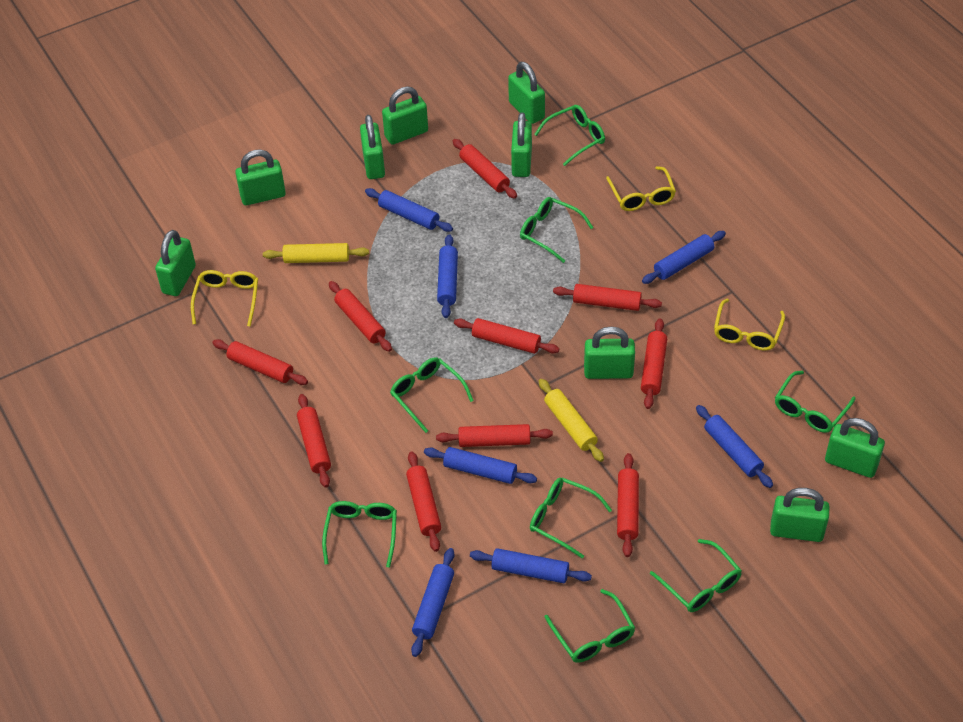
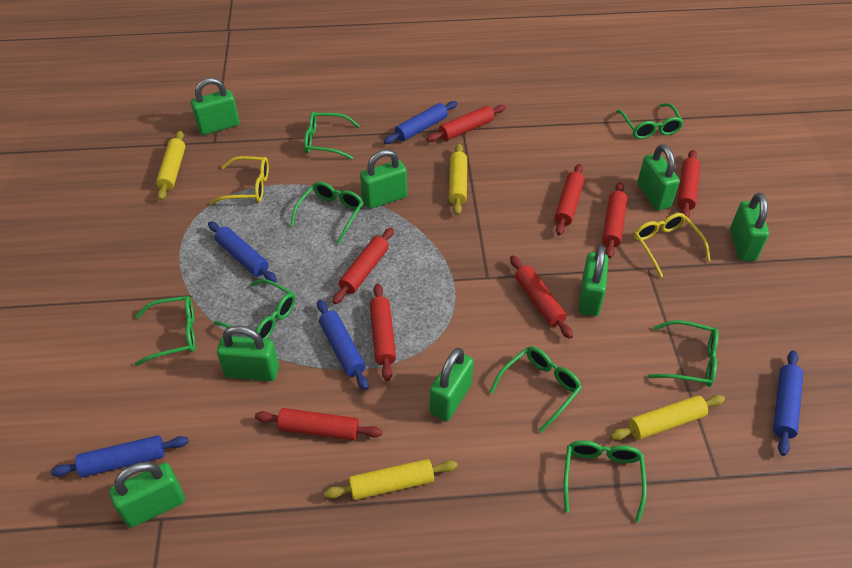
blue rolling pin: 7 -> 5
green padlock: 9 -> 8
red rolling pin: 10 -> 8
yellow glasses: 3 -> 2
yellow rolling pin: 2 -> 4

